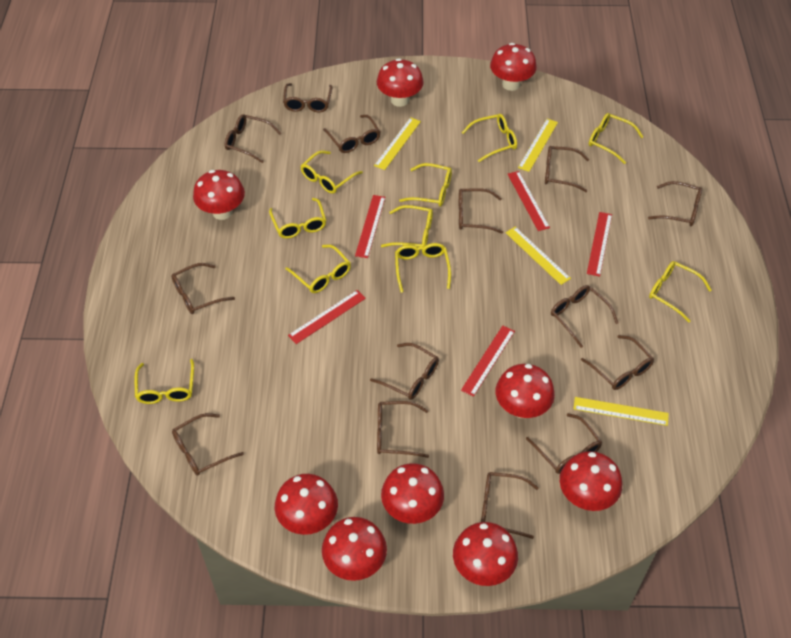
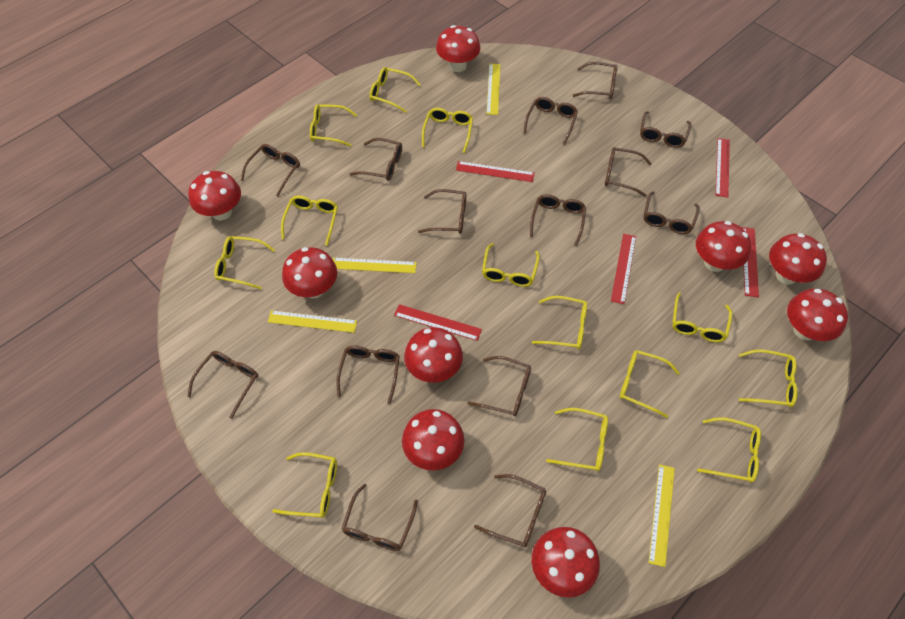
yellow glasses: 10 -> 13

